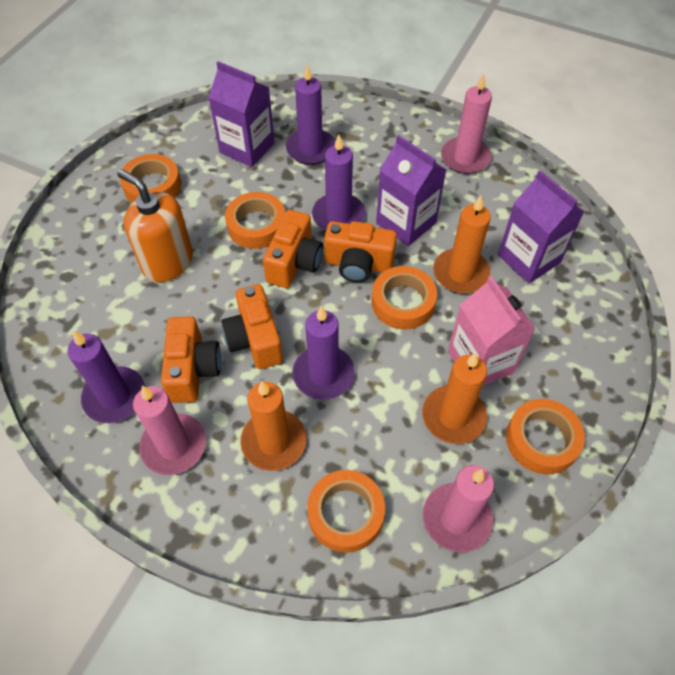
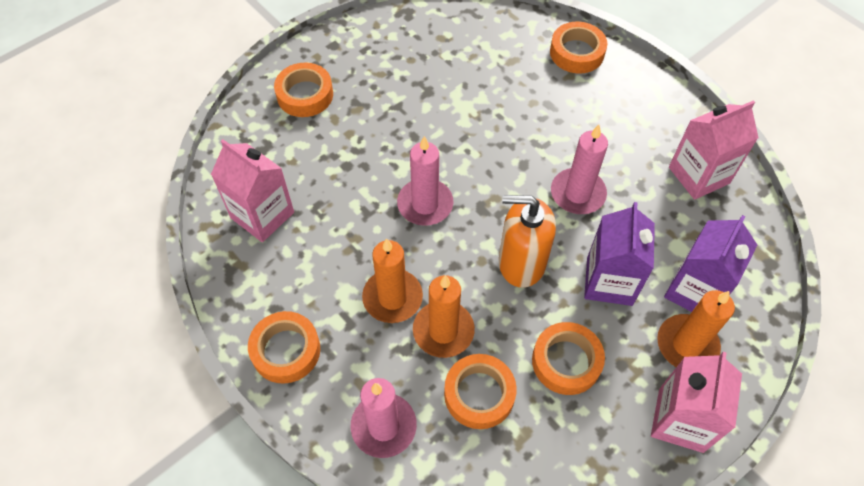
orange camera: 4 -> 0
pink carton: 1 -> 3
purple candle: 4 -> 0
purple carton: 3 -> 2

